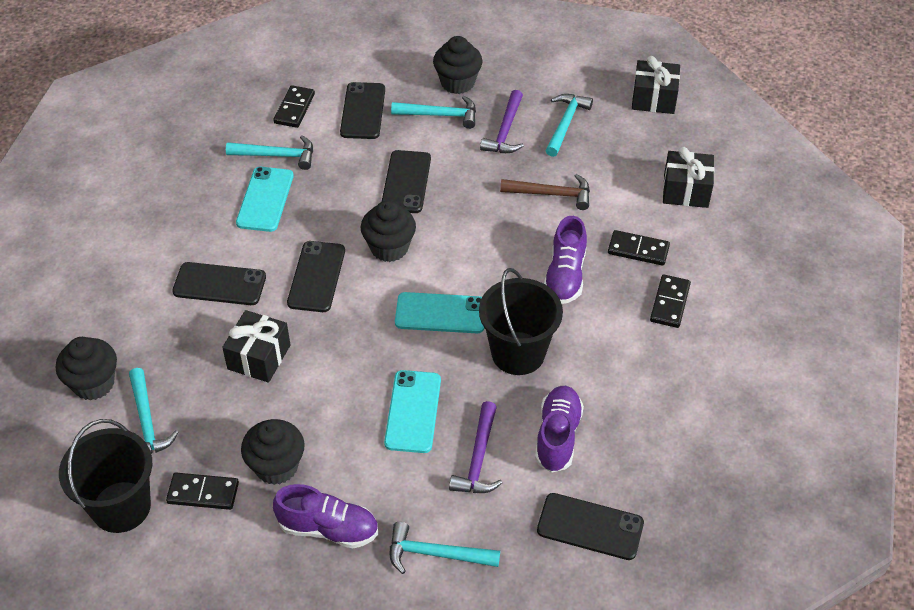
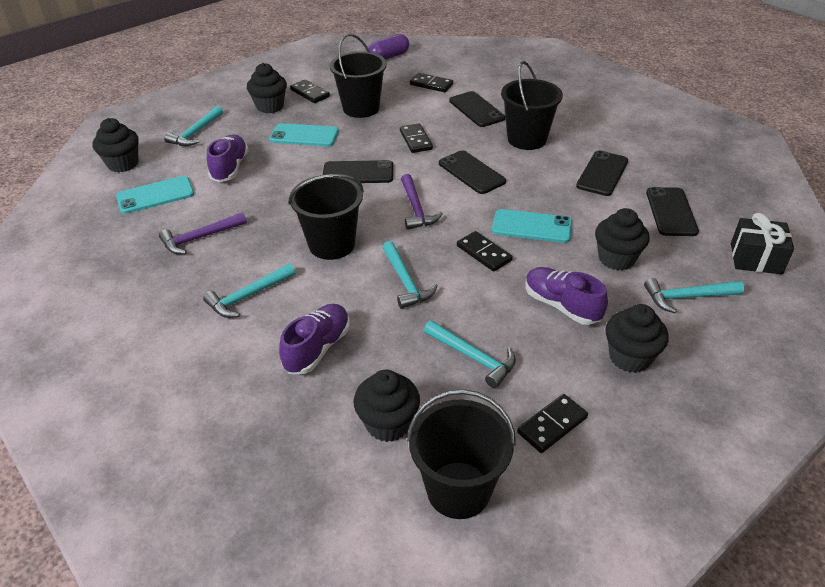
black bucket: 2 -> 4
black cupcake: 4 -> 5
black domino: 4 -> 5
black gift: 3 -> 1
brown hammer: 1 -> 0
purple capsule: 0 -> 1

